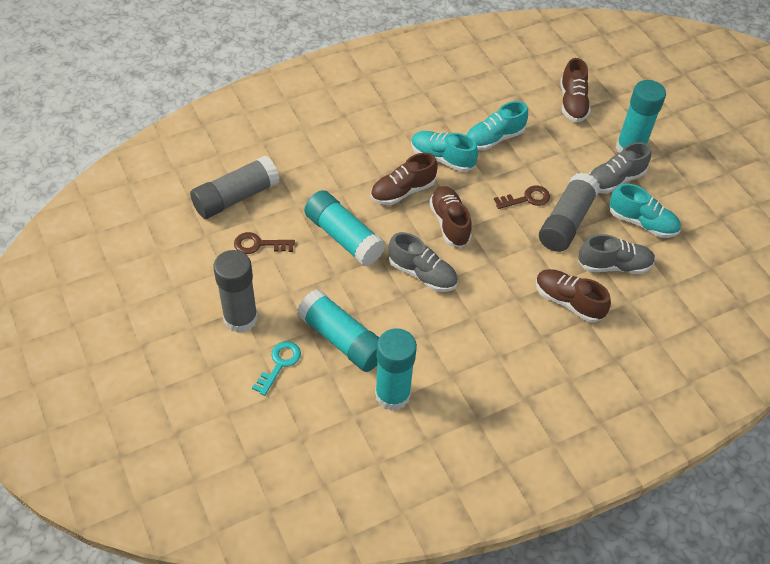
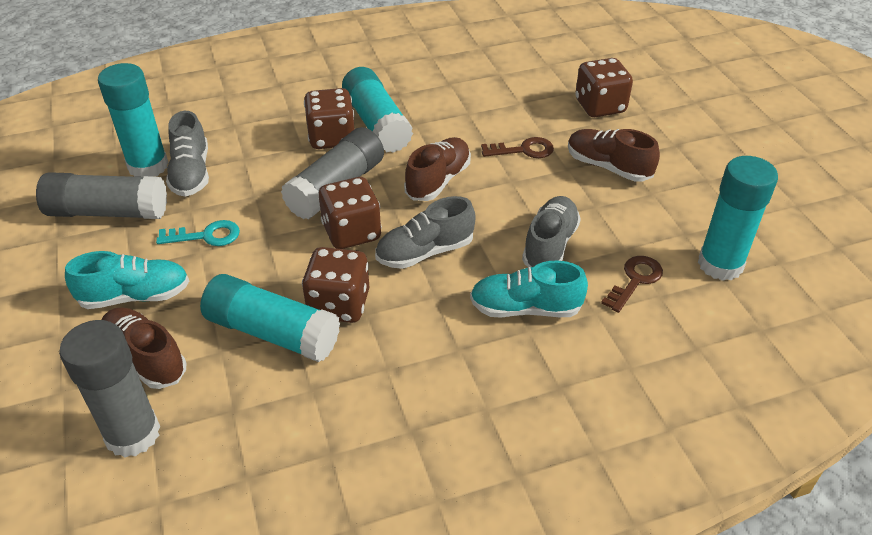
brown dice: 0 -> 4
brown shoe: 4 -> 3
turquoise shoe: 3 -> 2

